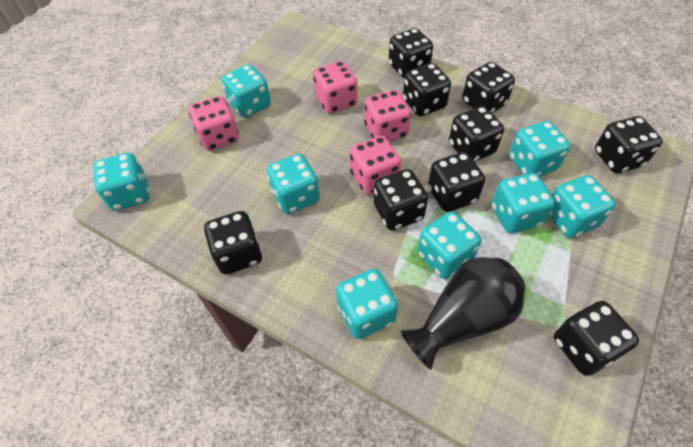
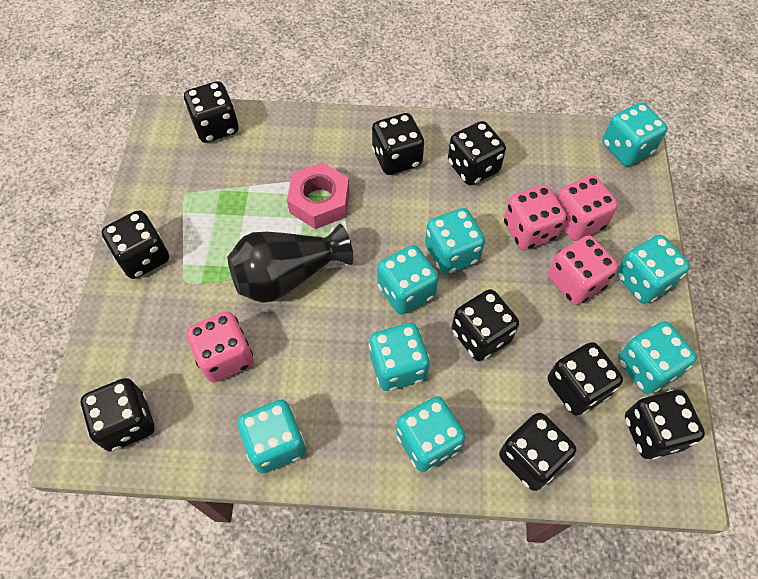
pink nut: 0 -> 1

